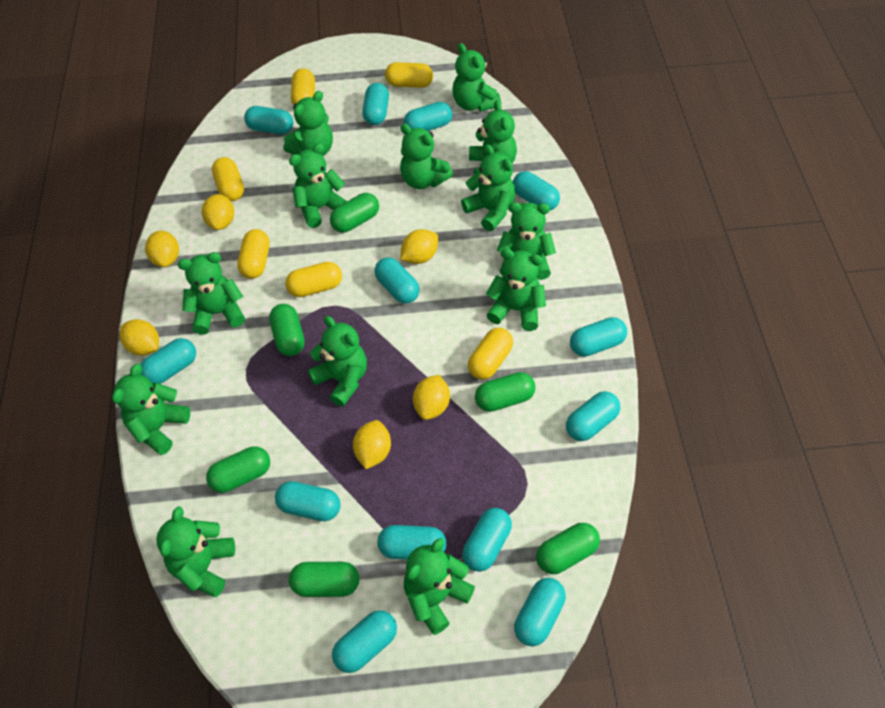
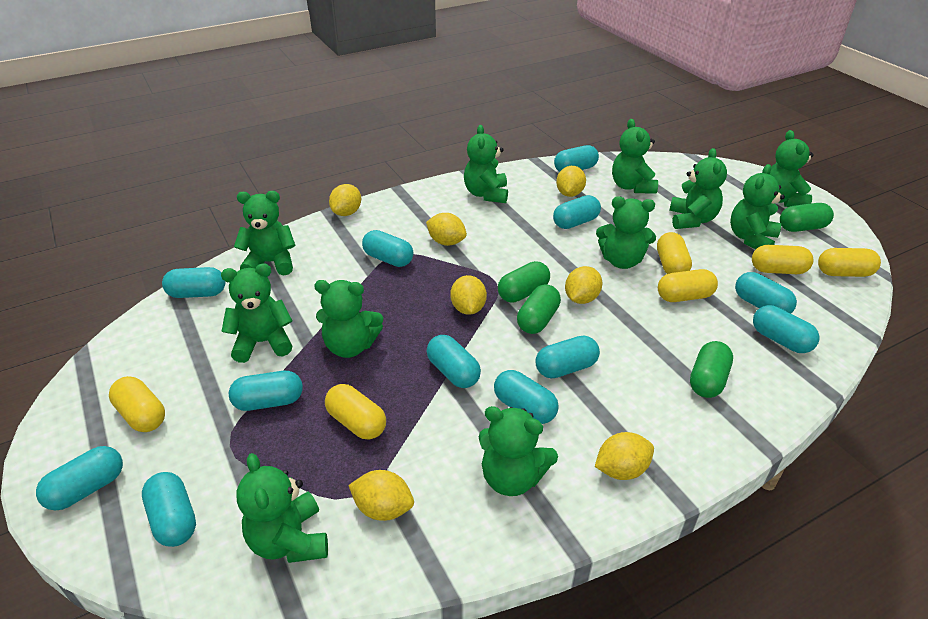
green capsule: 6 -> 4
green teddy bear: 13 -> 11
turquoise capsule: 13 -> 12
yellow lemon: 6 -> 7

